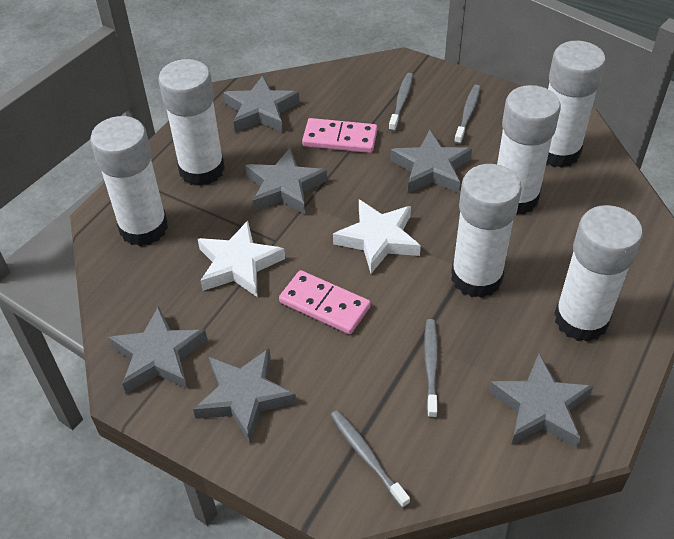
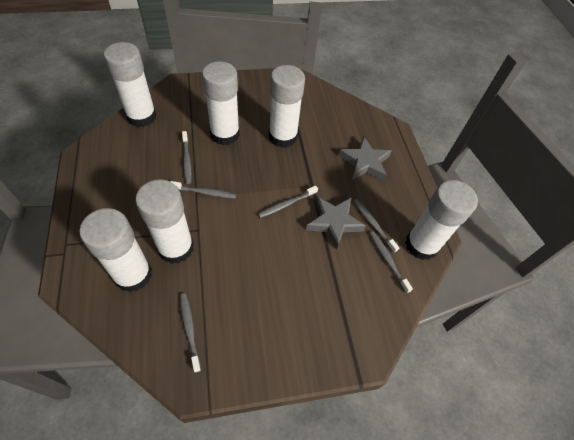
grey star: 6 -> 2
grey toothbrush: 4 -> 6
pink domino: 2 -> 0
white star: 2 -> 0

